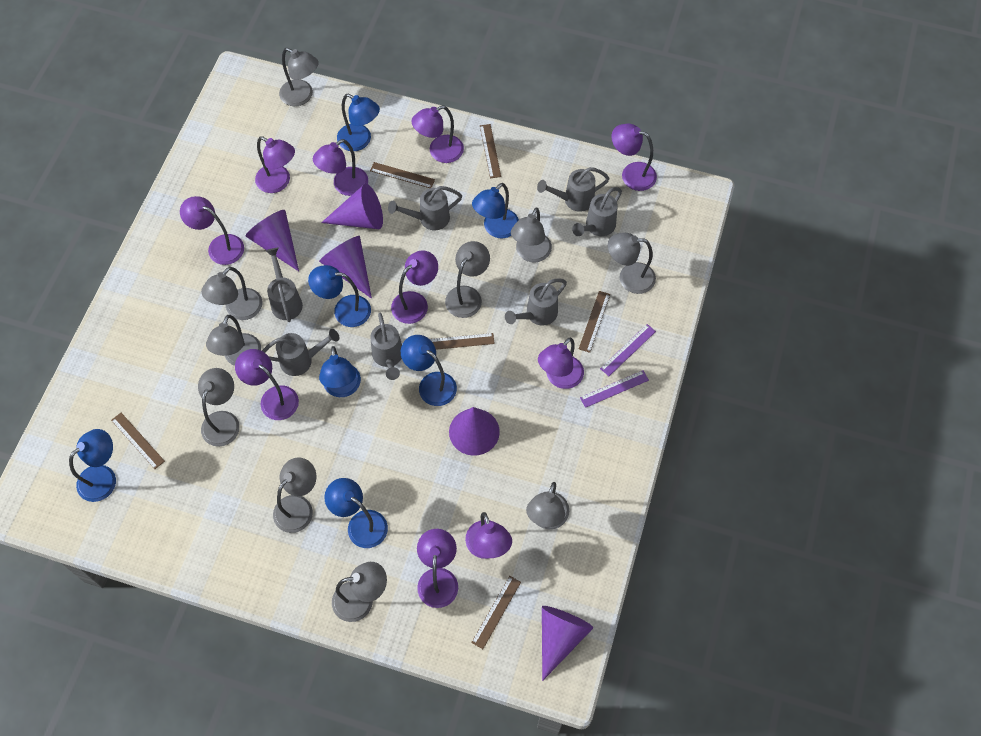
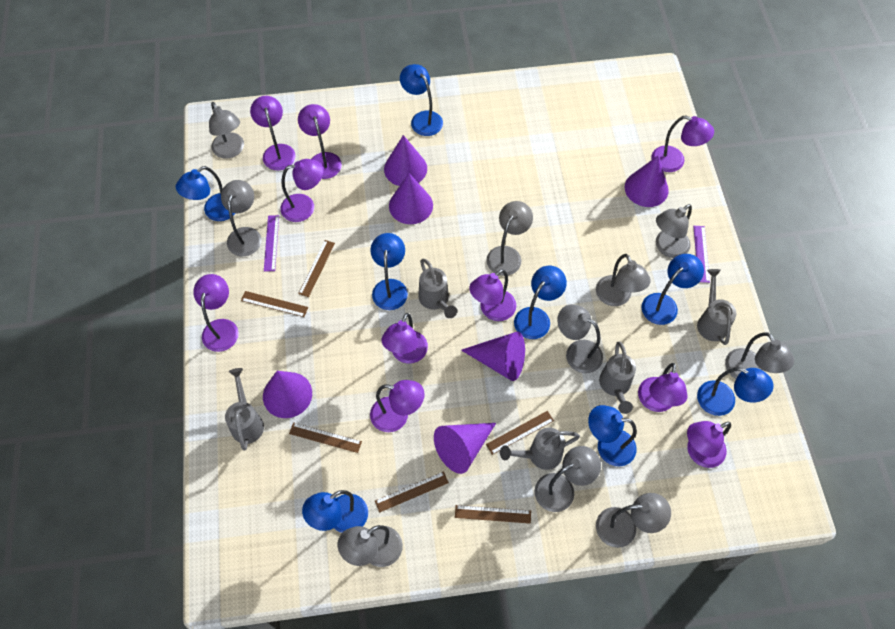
blue lamp: 7 -> 8
grey watering can: 7 -> 5
purple cone: 5 -> 6

